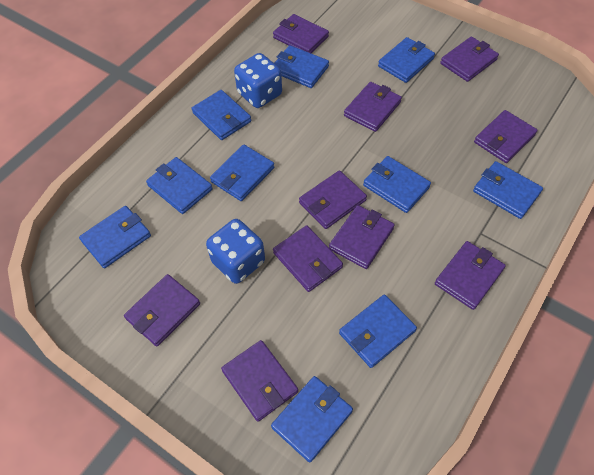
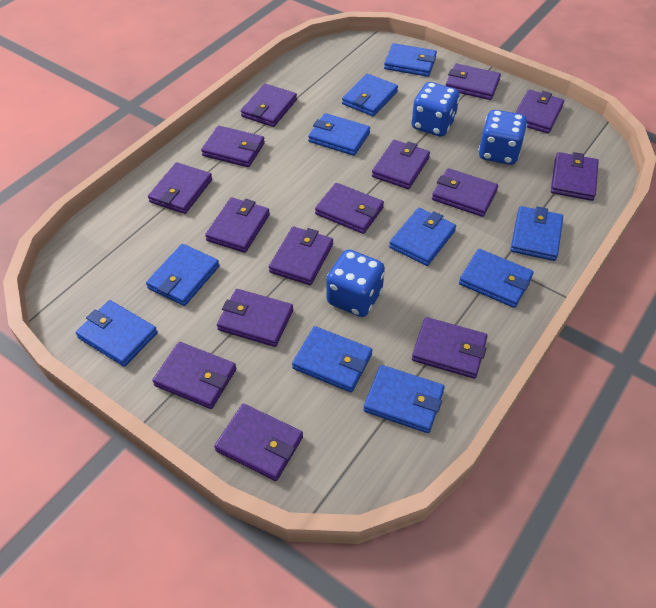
blue dice: 2 -> 3
purple wallet: 10 -> 15

